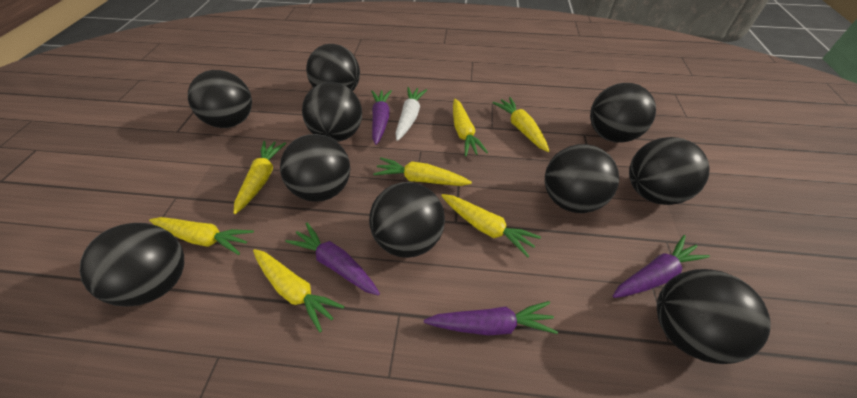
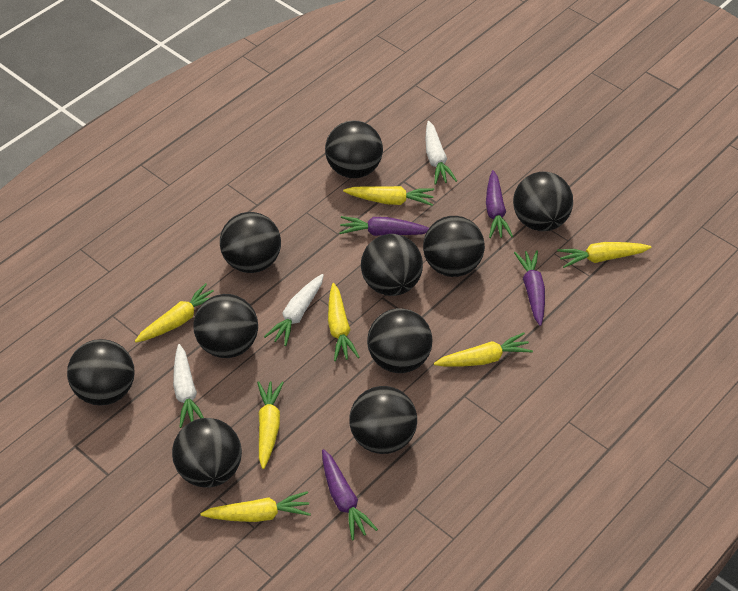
white carrot: 1 -> 3

